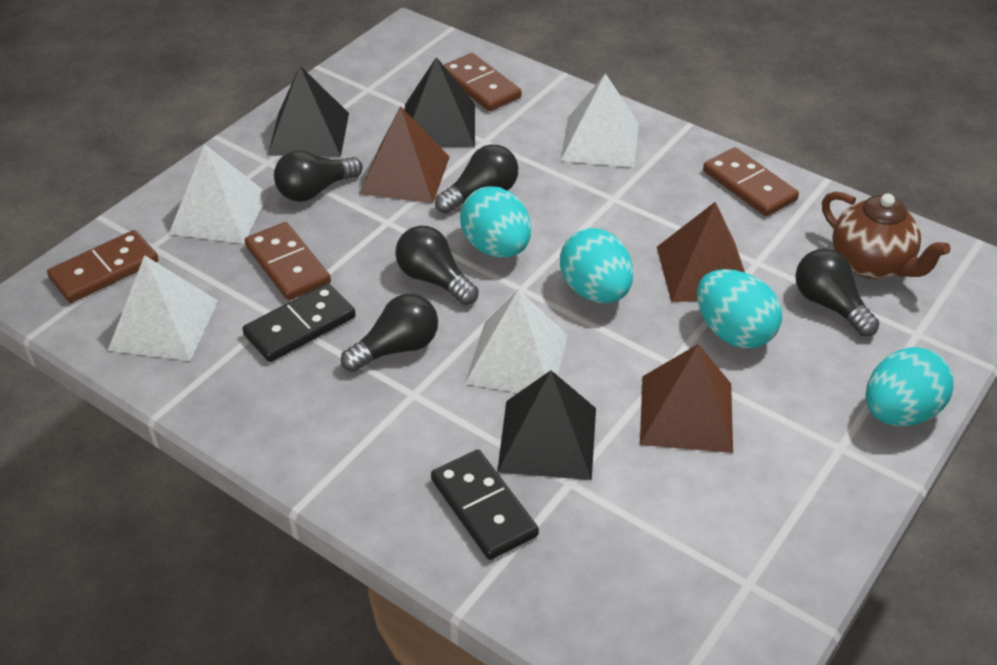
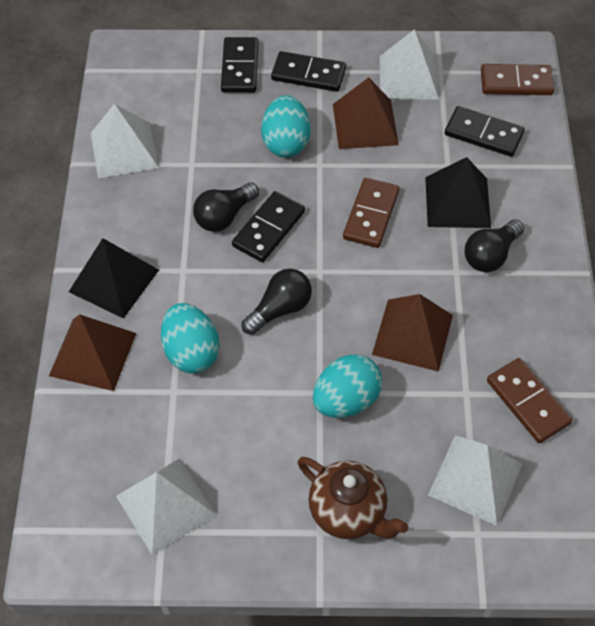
black domino: 2 -> 4
black light bulb: 5 -> 3
black pyramid: 3 -> 2
brown domino: 4 -> 3
turquoise egg: 4 -> 3

